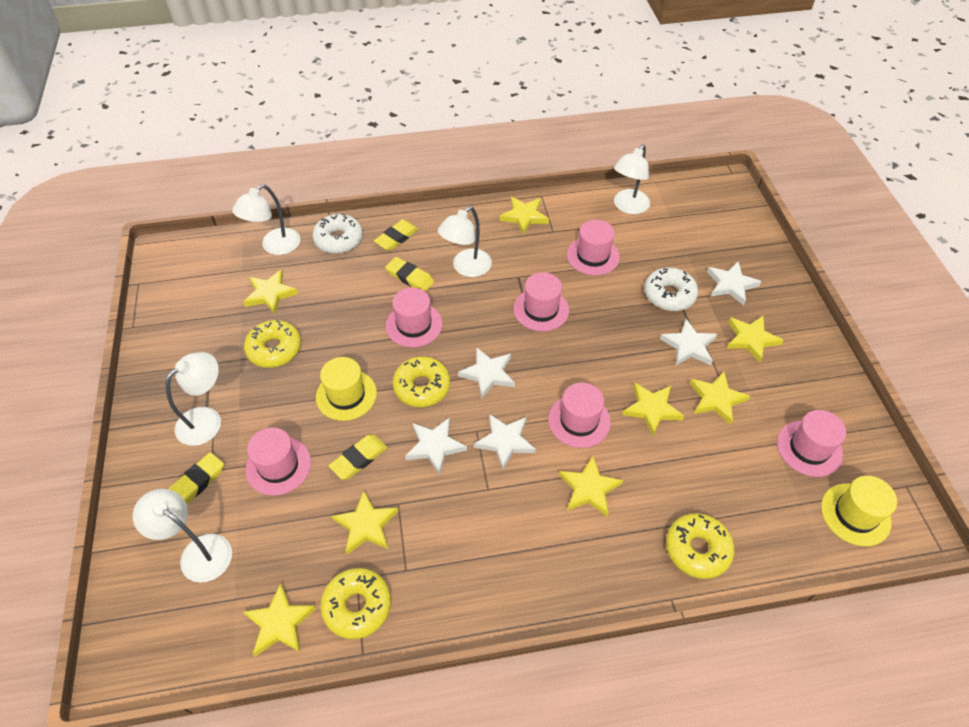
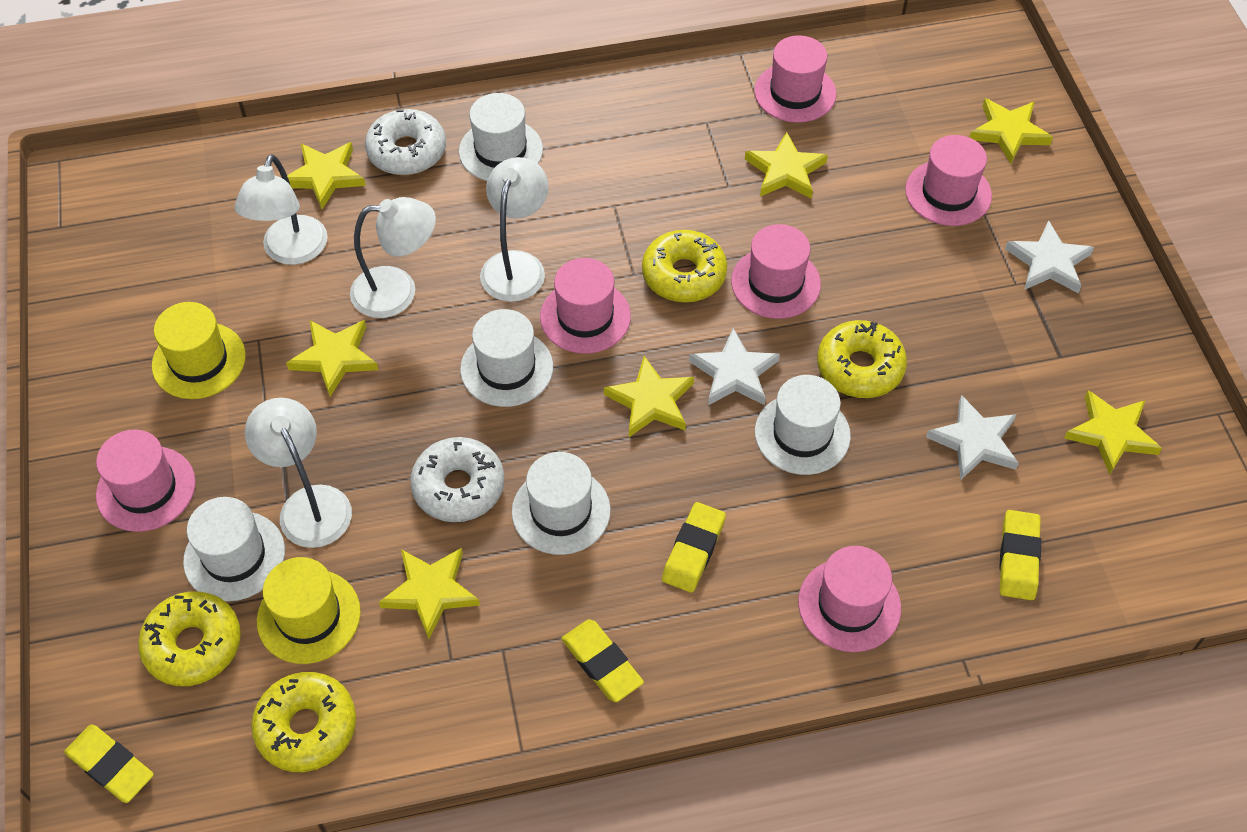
white hat: 0 -> 5
white lamp: 5 -> 4
white star: 5 -> 3
yellow star: 8 -> 7

